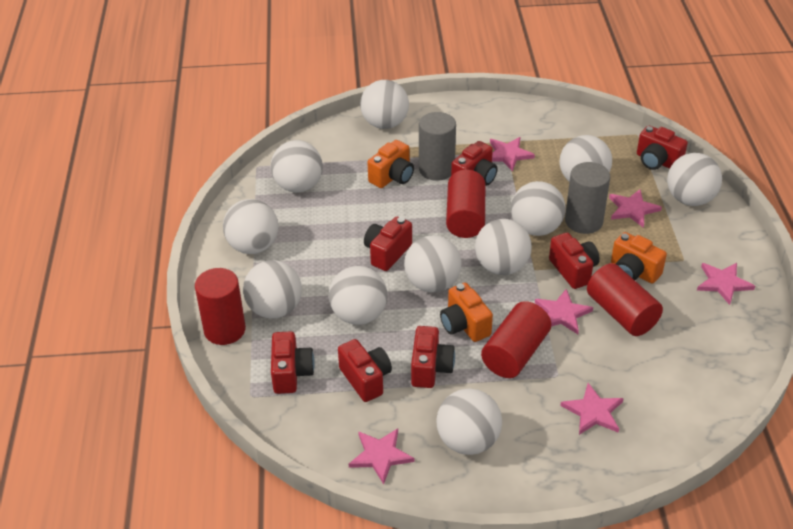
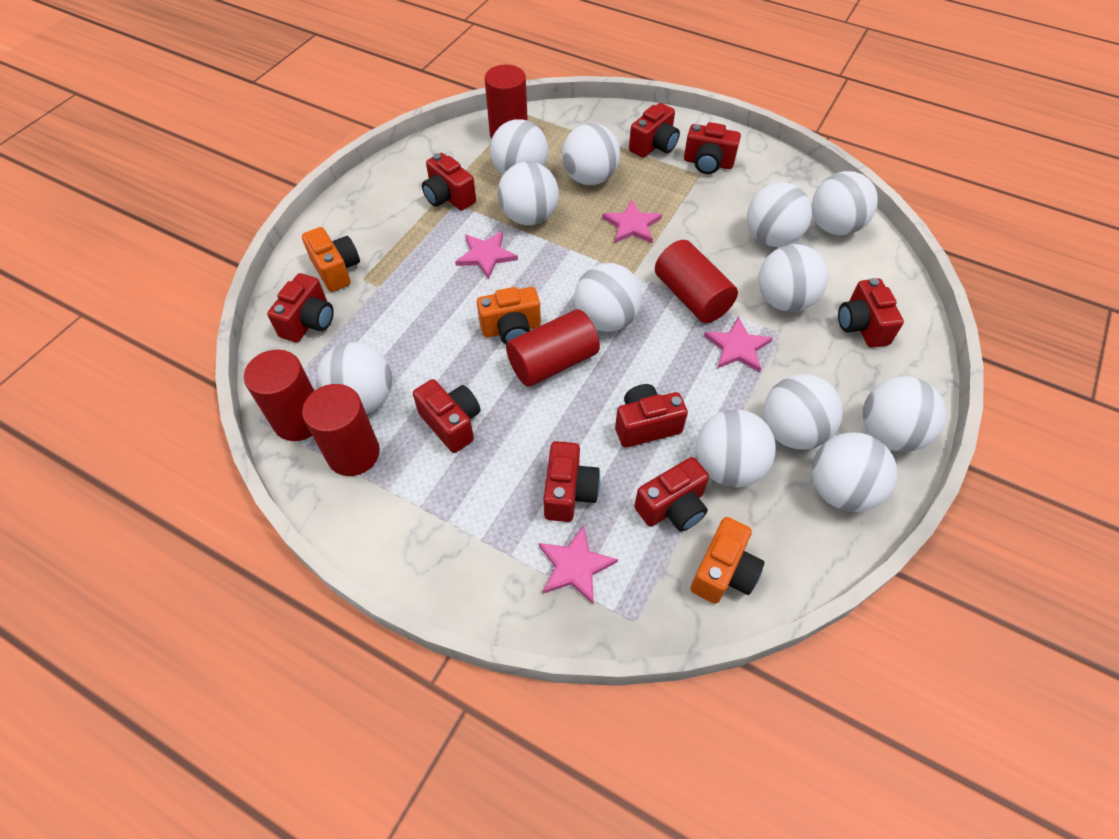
grey cylinder: 2 -> 0
pink star: 6 -> 4
red camera: 7 -> 9
red cylinder: 4 -> 5
white ball: 11 -> 12

